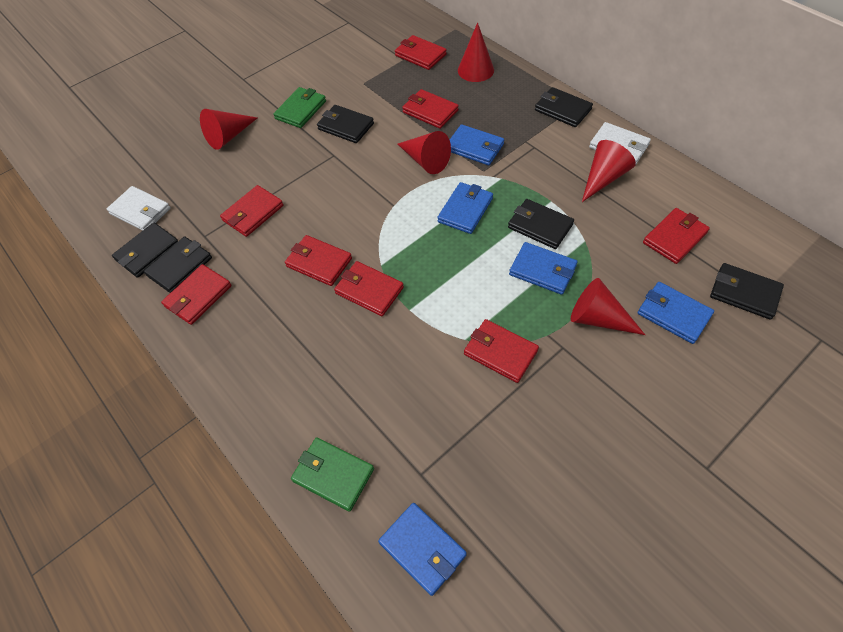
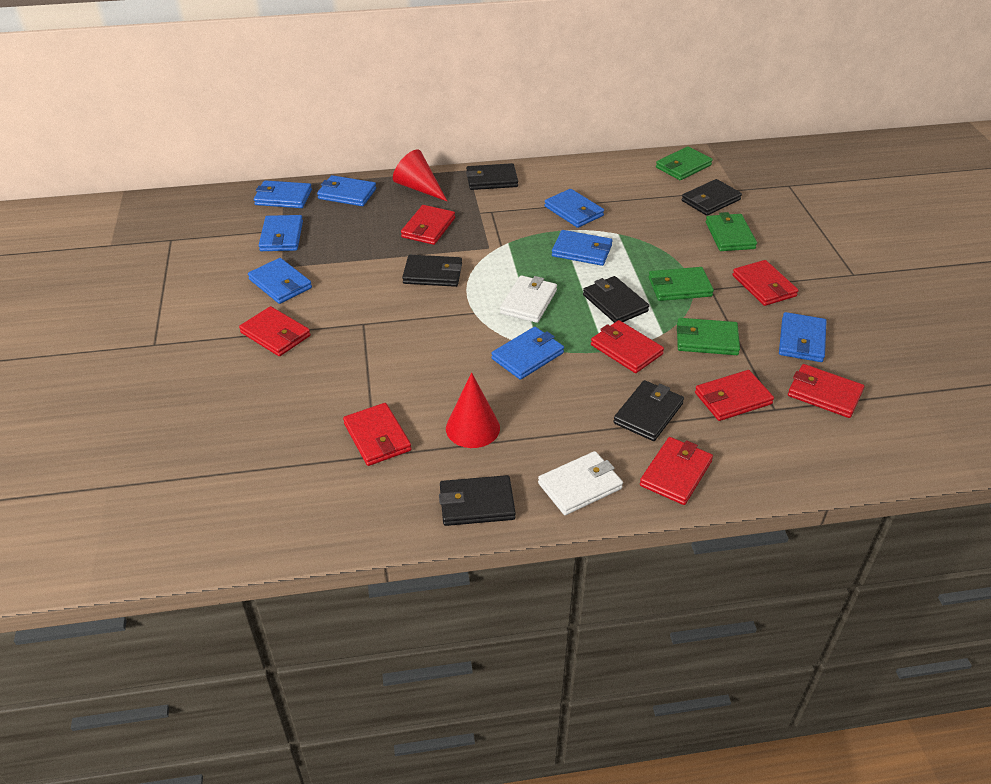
blue wallet: 5 -> 8
green wallet: 2 -> 4
red cone: 5 -> 2

